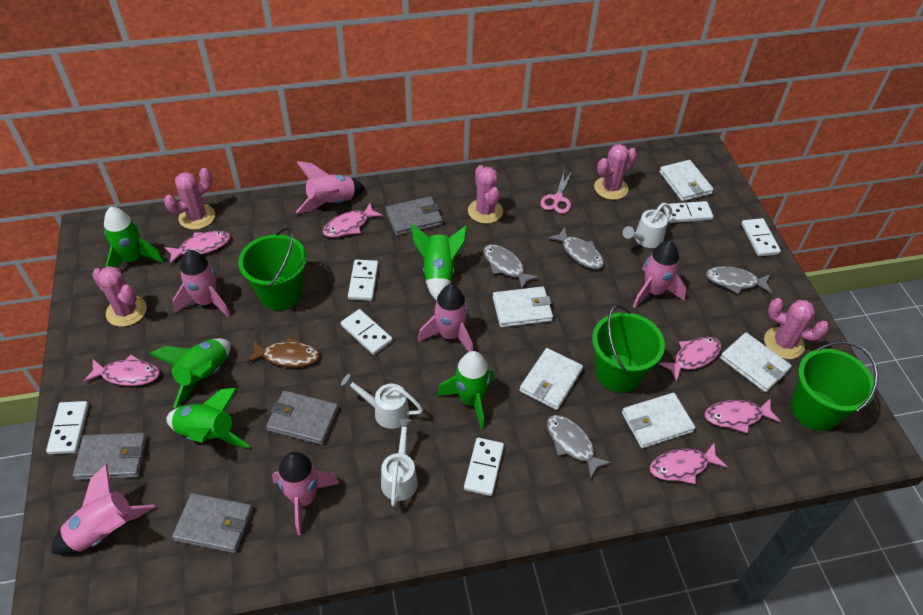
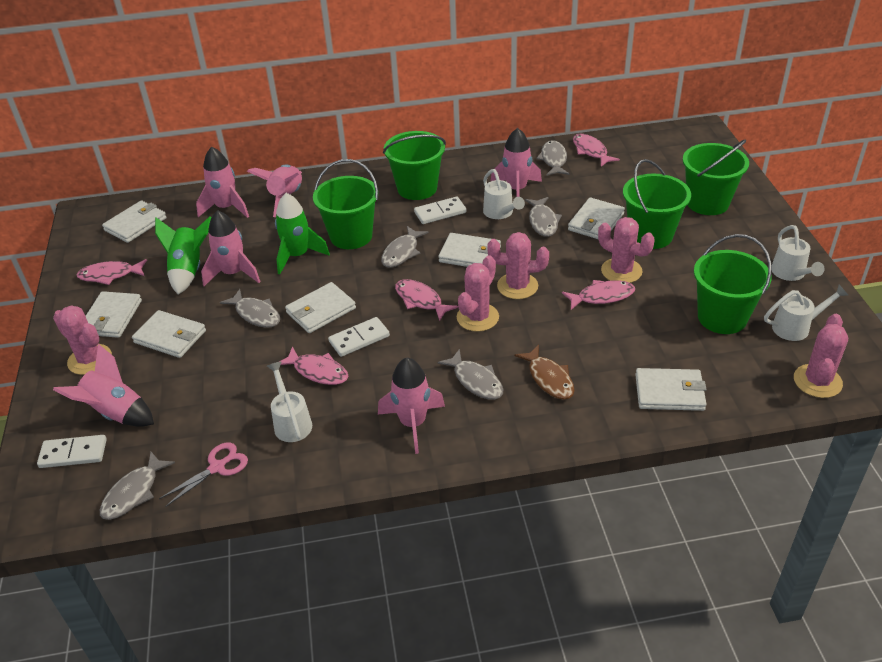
green bucket: 3 -> 5
green rocket: 5 -> 2
grey fish: 4 -> 6
grey wallet: 4 -> 0
pink fish: 6 -> 5
white domino: 6 -> 3
white wallet: 5 -> 7
white watering can: 3 -> 4

